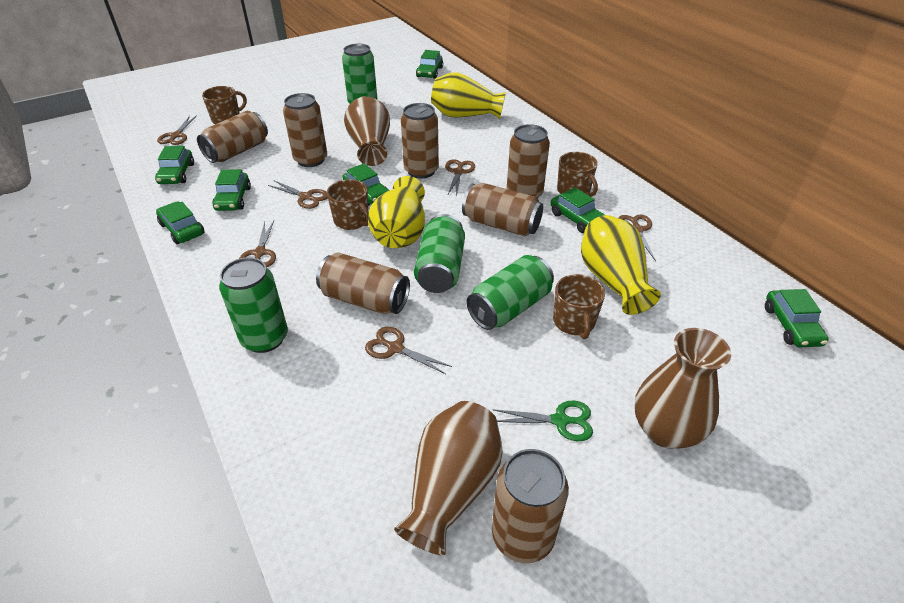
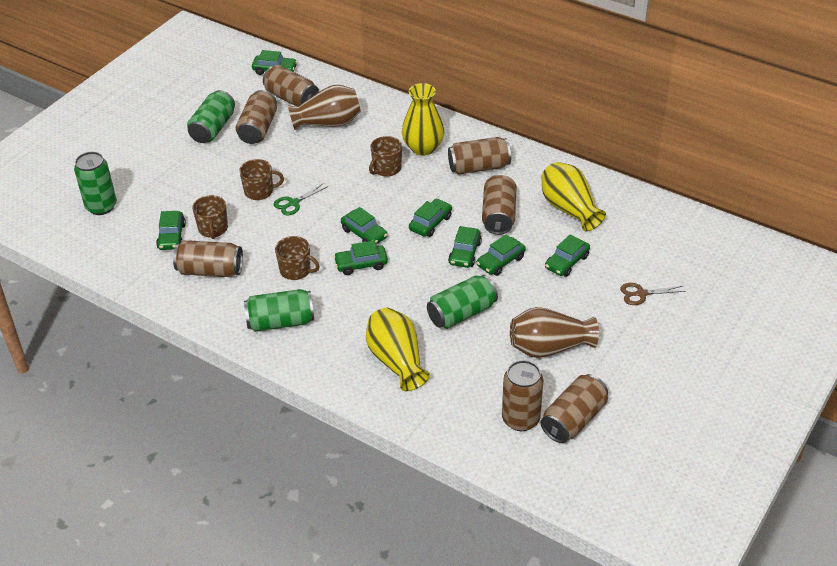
brown scissors: 6 -> 1
brown vase: 3 -> 2
green car: 7 -> 8

